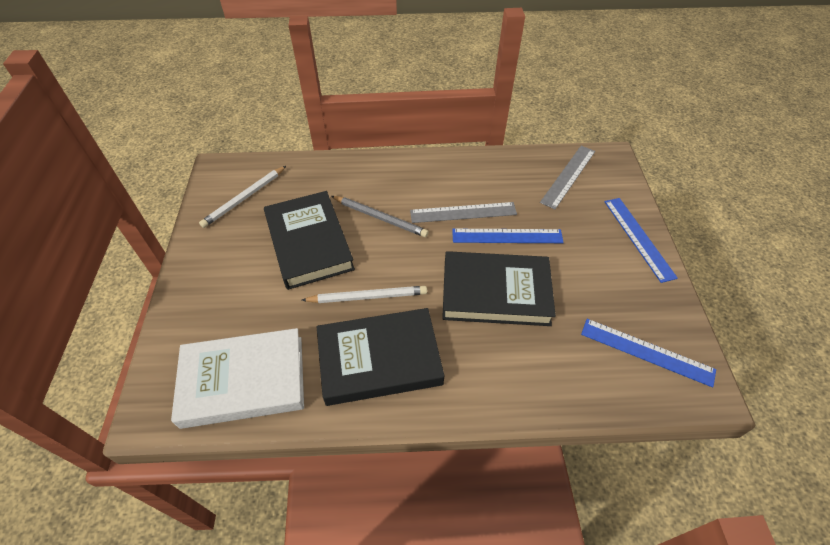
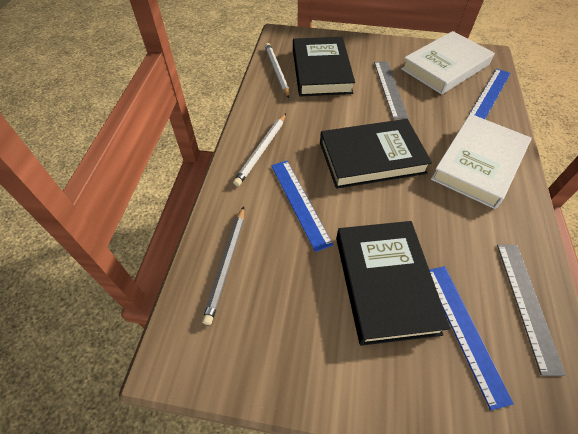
white book: 1 -> 2

